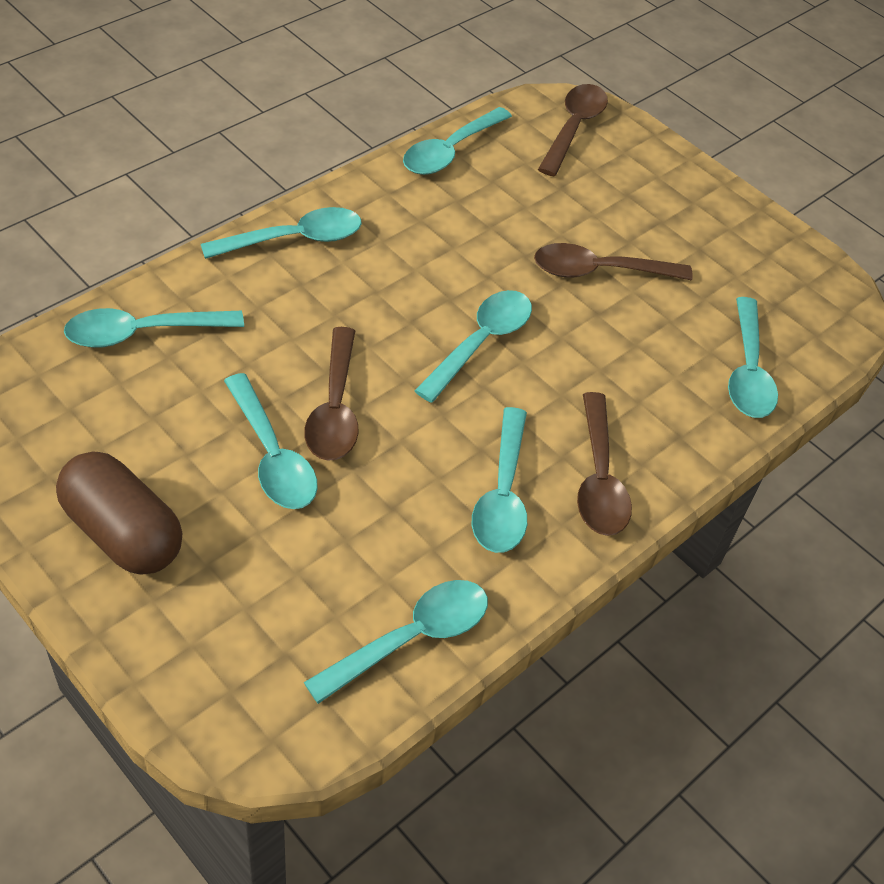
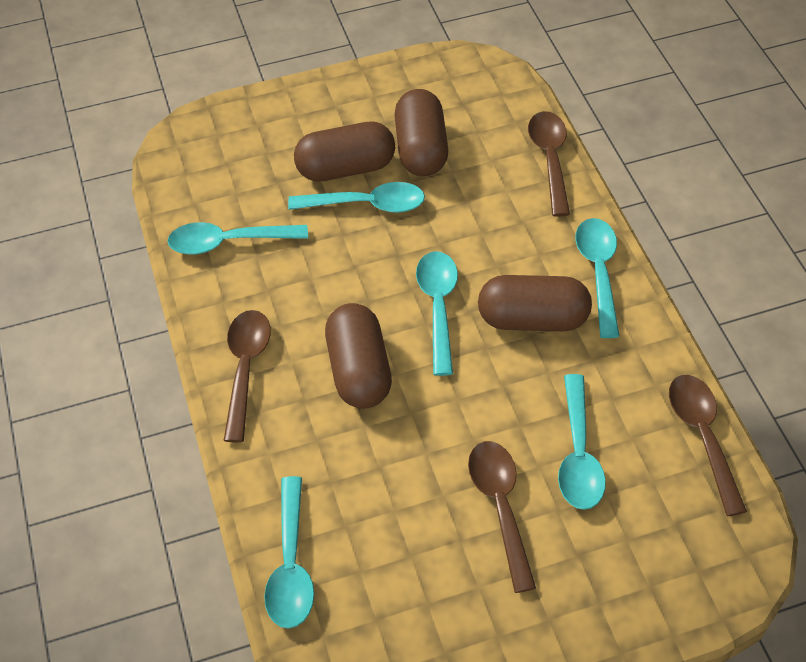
brown capsule: 1 -> 4
turquoise spoon: 8 -> 6

